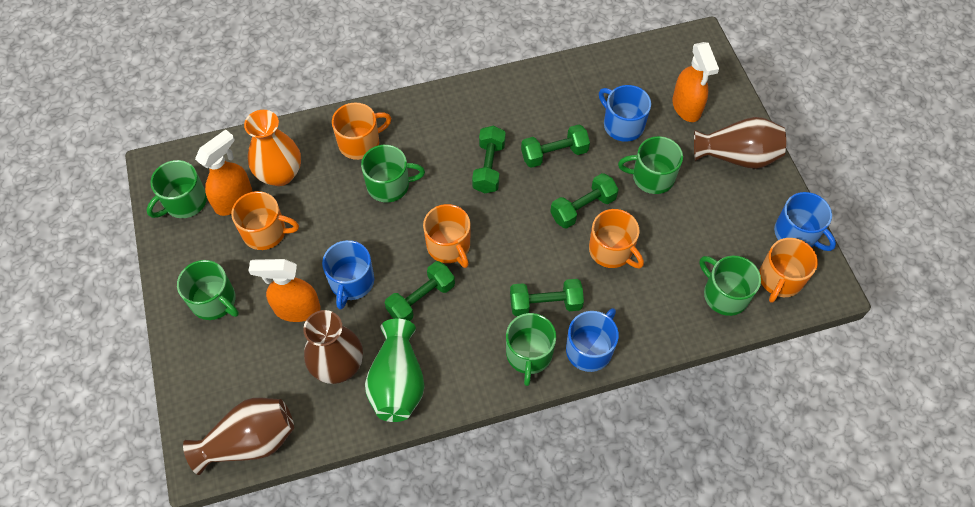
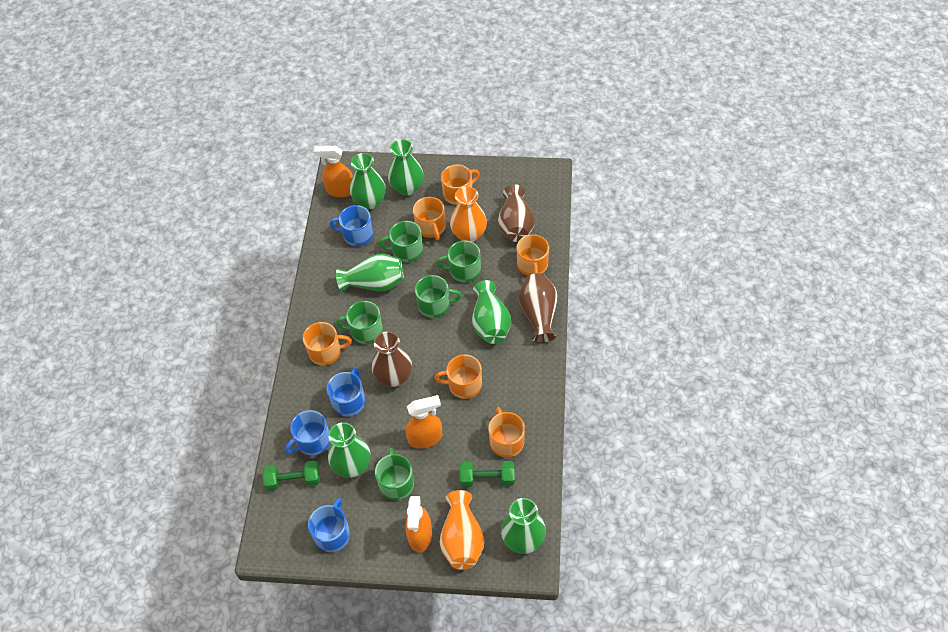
green dumbbell: 5 -> 2
green mug: 6 -> 5
green vase: 1 -> 6
orange mug: 5 -> 6
orange vase: 1 -> 2

